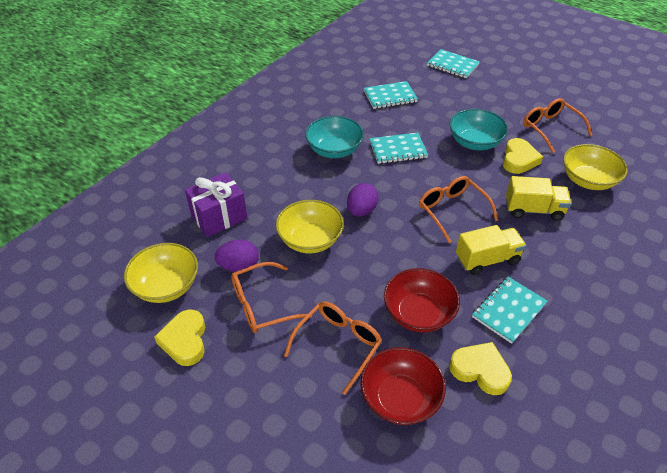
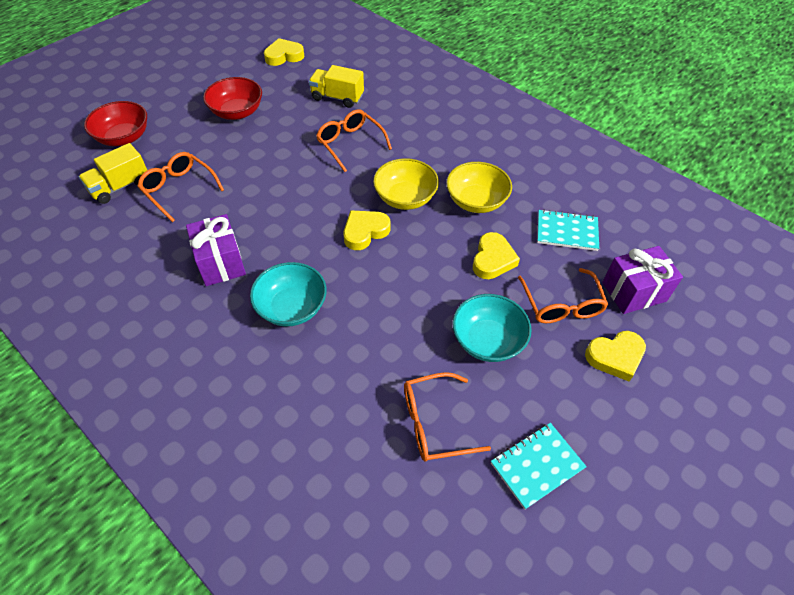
purple egg: 2 -> 0
purple gift: 1 -> 2
turquoise notebook: 4 -> 2
yellow bowl: 3 -> 2
yellow heart: 3 -> 4

